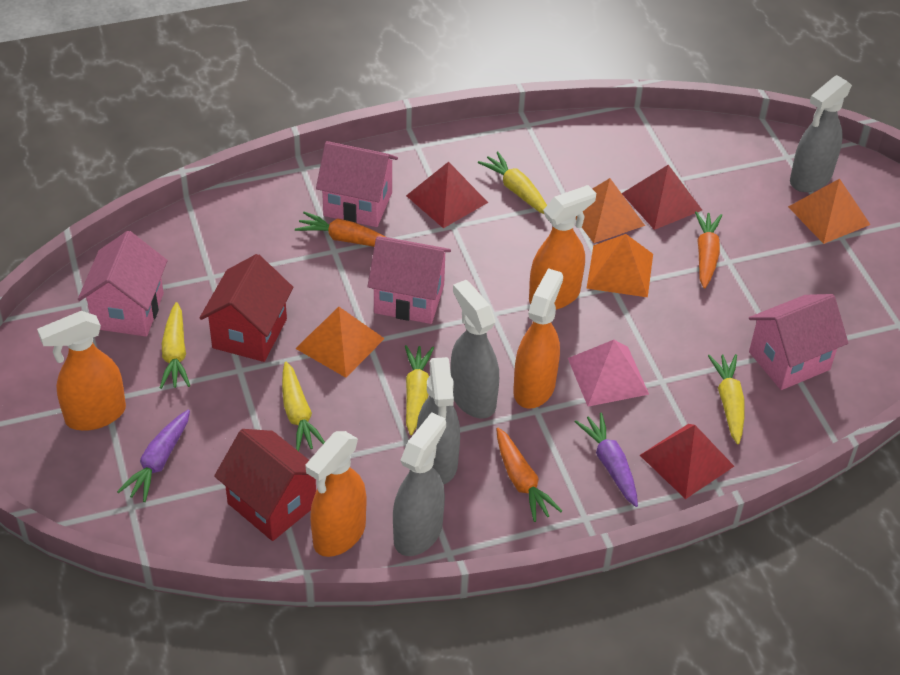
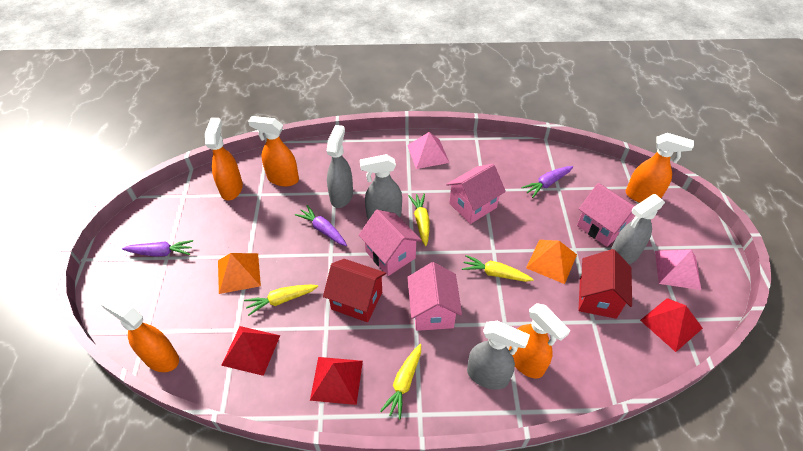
orange carrot: 3 -> 0
orange pyramid: 4 -> 2
orange spray bottle: 4 -> 5
pink pyramid: 1 -> 2
purple carrot: 2 -> 3
yellow carrot: 5 -> 4

